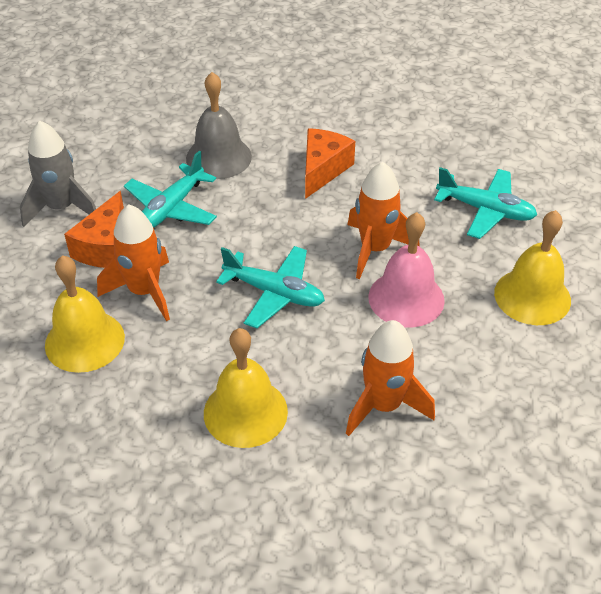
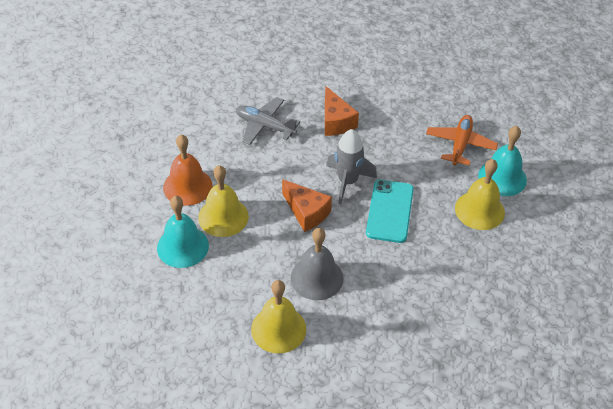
grey plane: 0 -> 1
orange bell: 0 -> 1
orange plane: 0 -> 1
orange rocket: 3 -> 0
pink bell: 1 -> 0
turquoise bell: 0 -> 2
turquoise phone: 0 -> 1
turquoise plane: 3 -> 0

